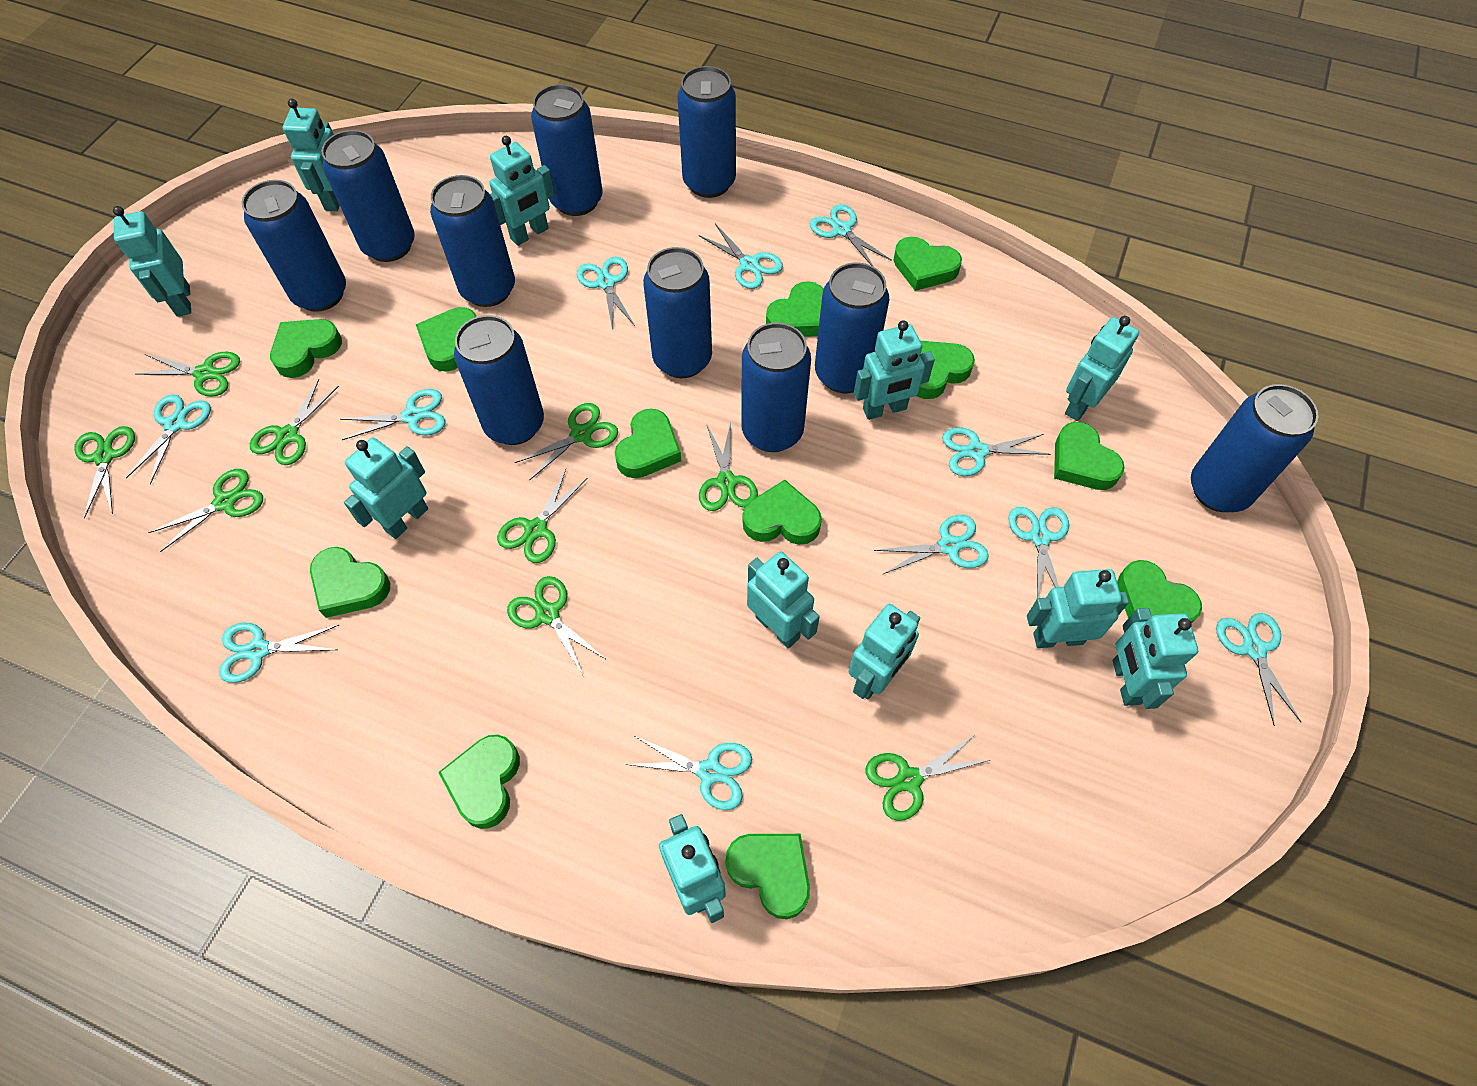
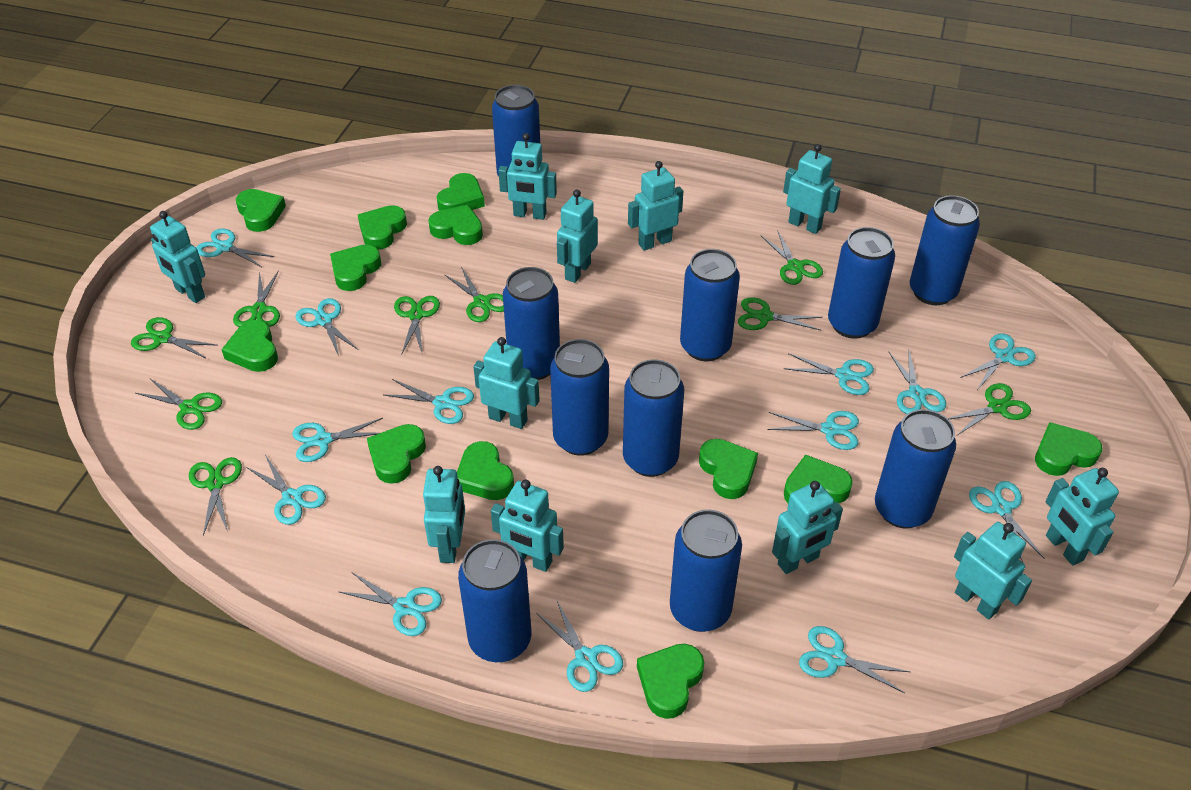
turquoise scissors: 11 -> 13

